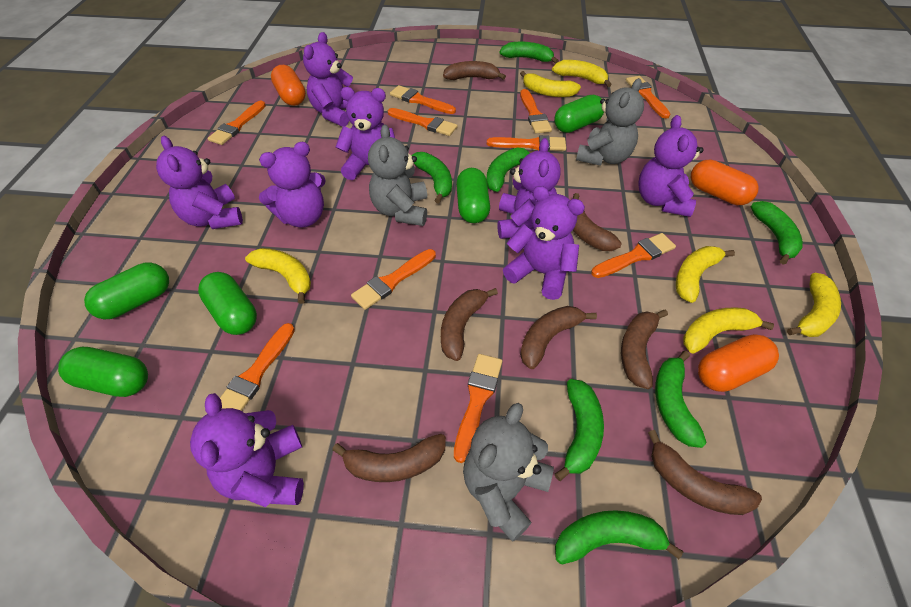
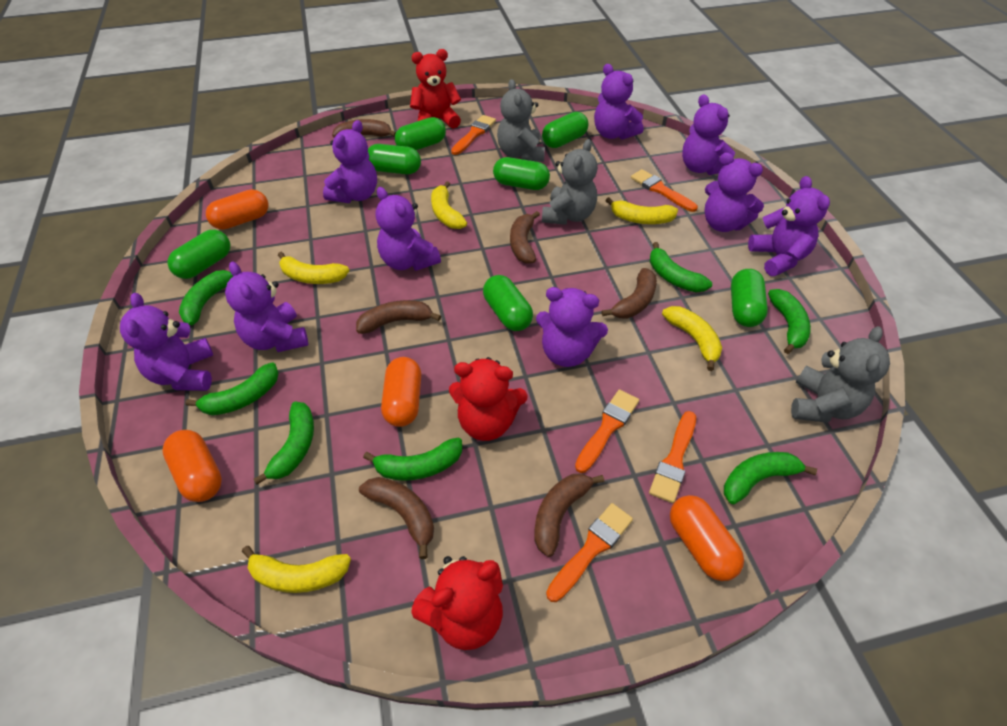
brown banana: 7 -> 6
green capsule: 5 -> 7
orange brush: 10 -> 5
orange capsule: 3 -> 4
purple teddy bear: 8 -> 9
red teddy bear: 0 -> 3
yellow banana: 6 -> 5

